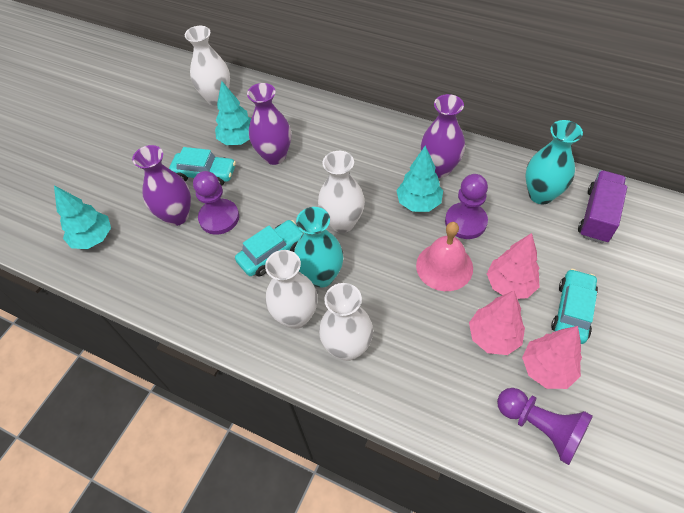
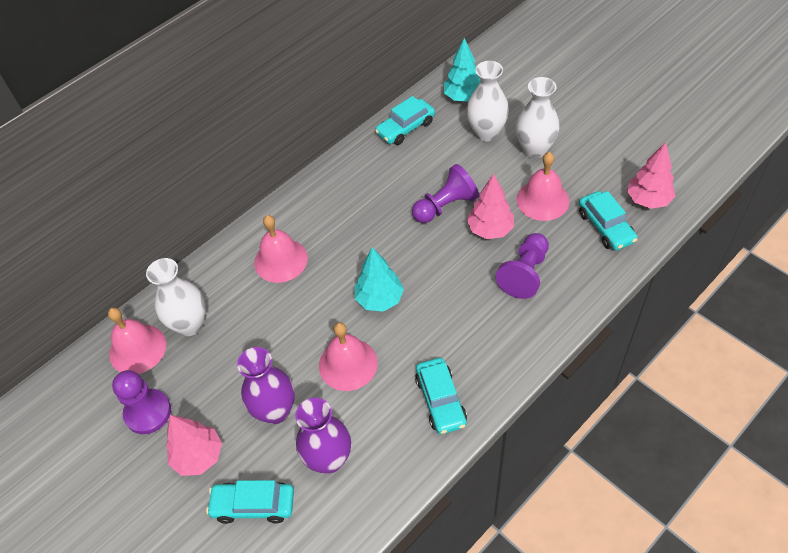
pink bell: 1 -> 4
purple truck: 1 -> 0
purple vase: 3 -> 2
turquoise car: 3 -> 4
turquoise tree: 3 -> 2
turquoise vase: 2 -> 0
white vase: 4 -> 3

